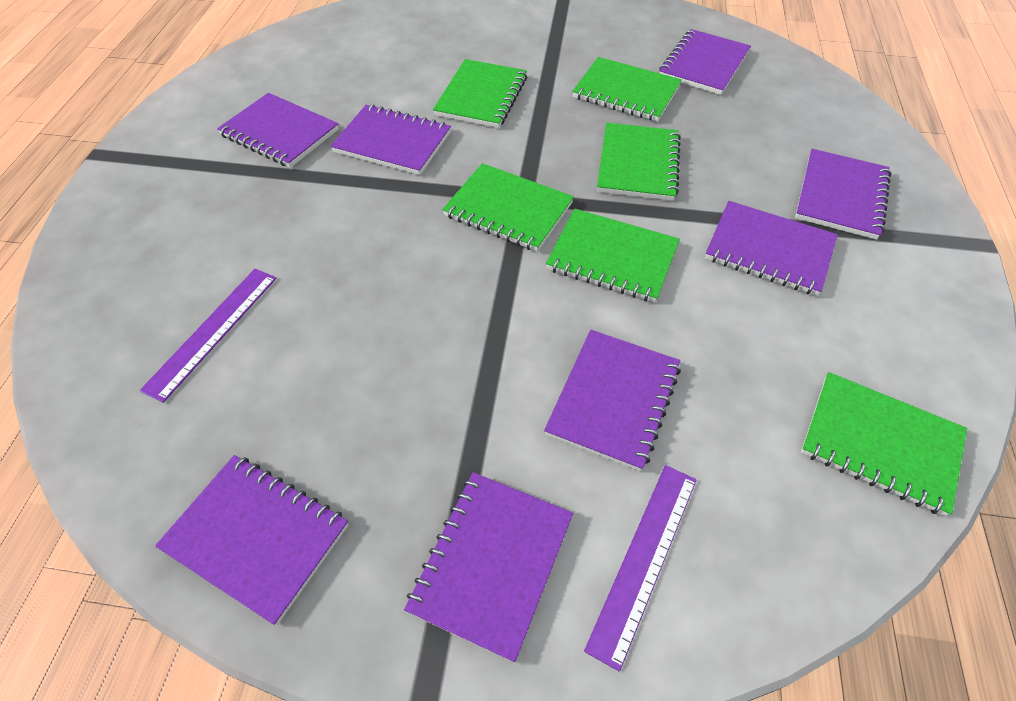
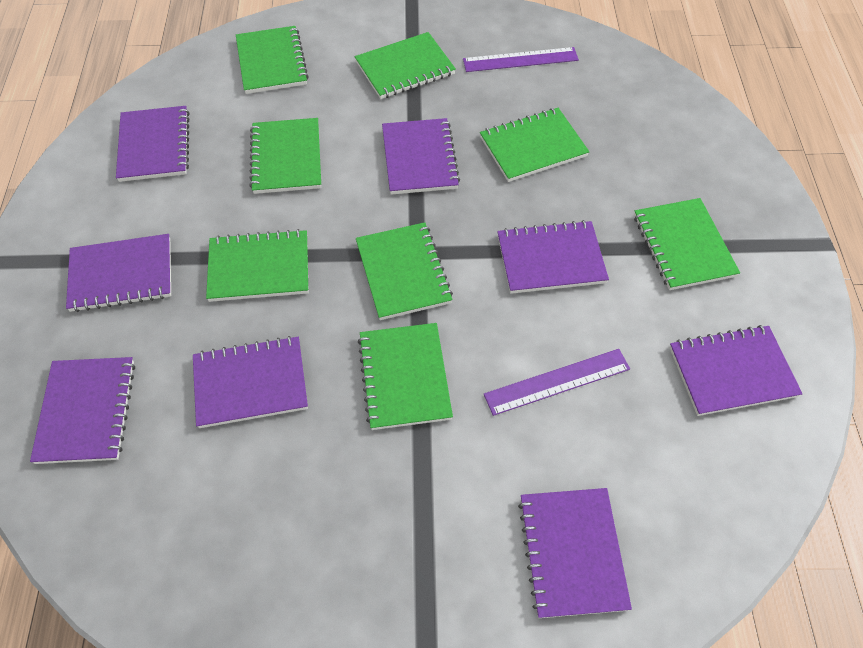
green notebook: 6 -> 8

